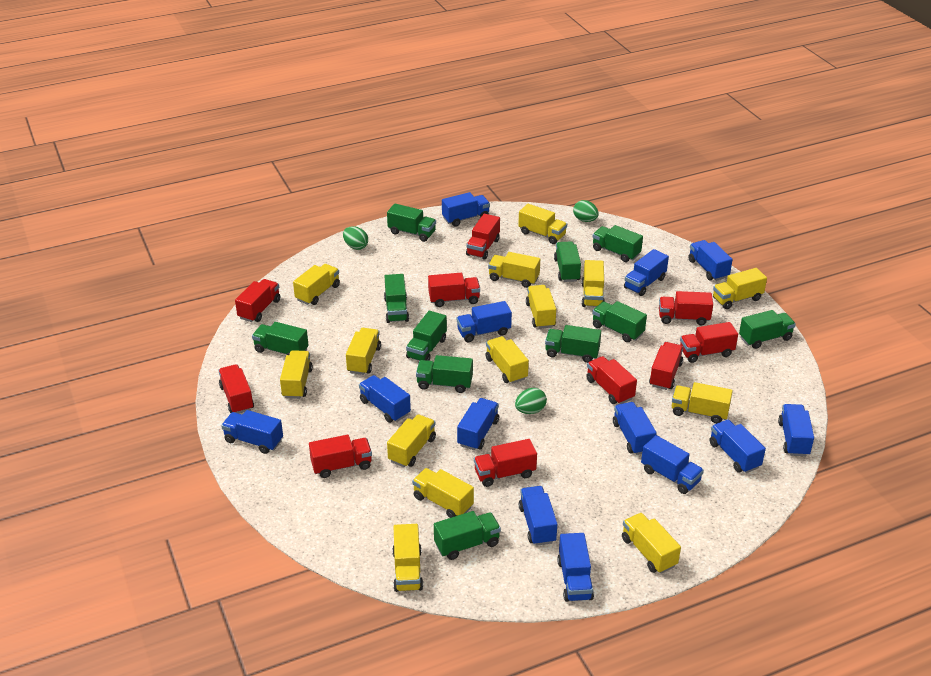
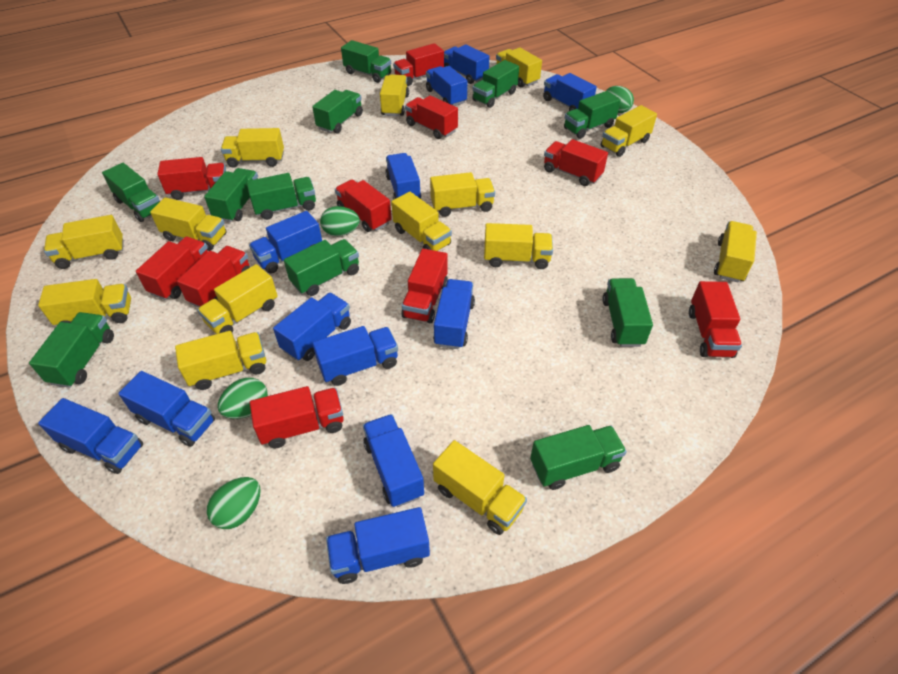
blue truck: 13 -> 12
green egg: 3 -> 4

